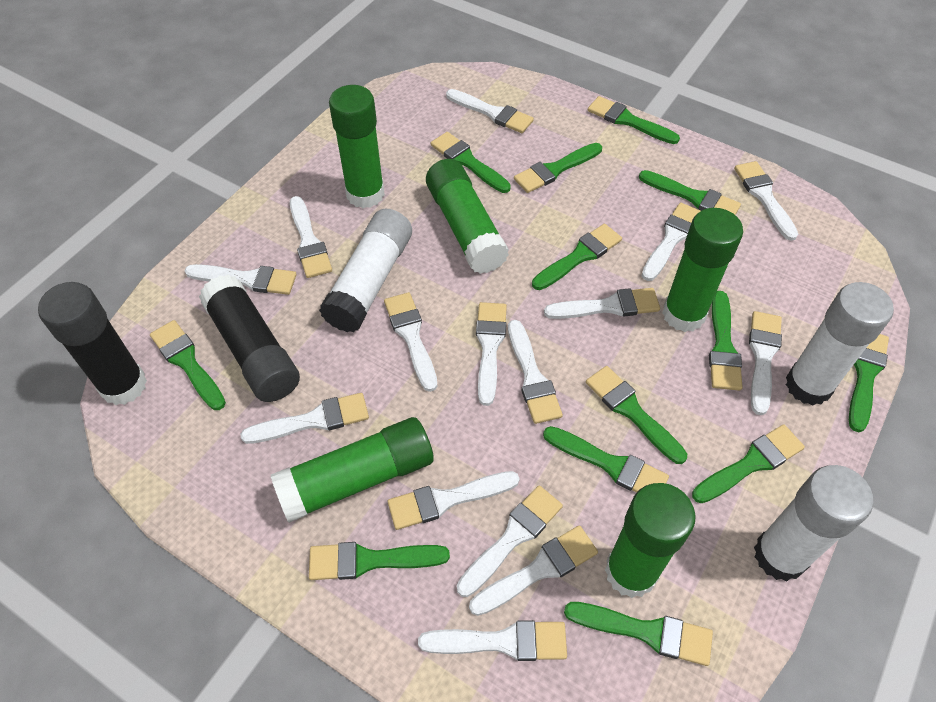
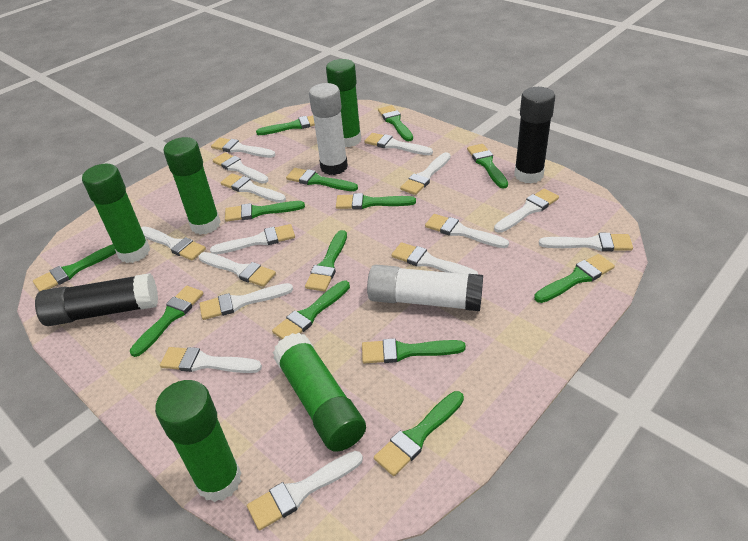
white glue stick: 3 -> 2

